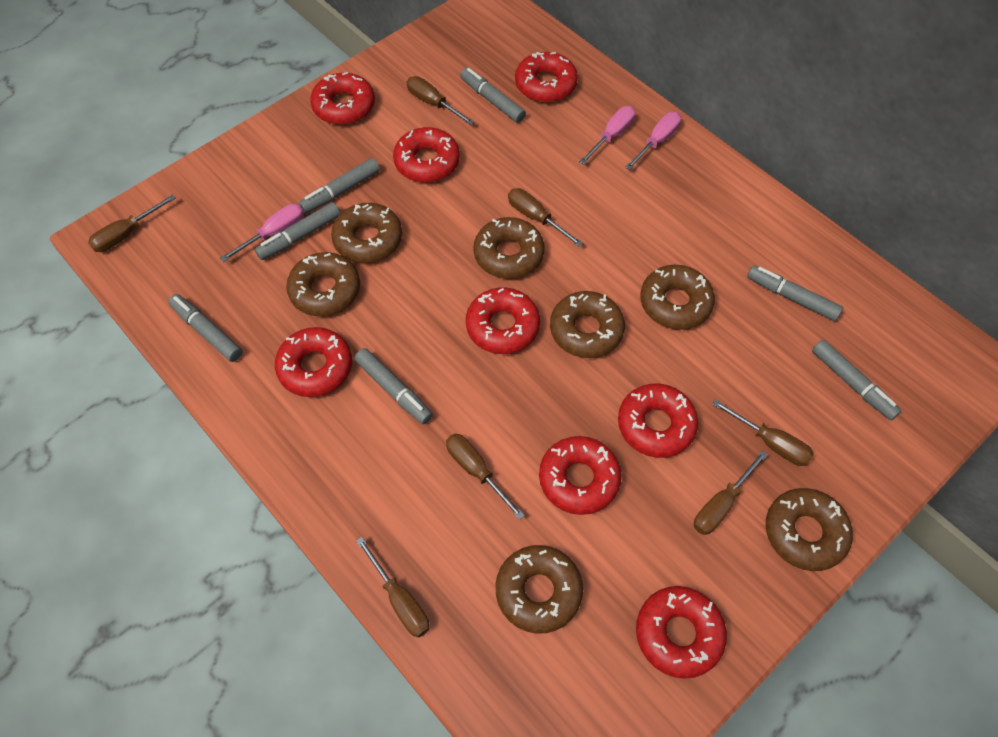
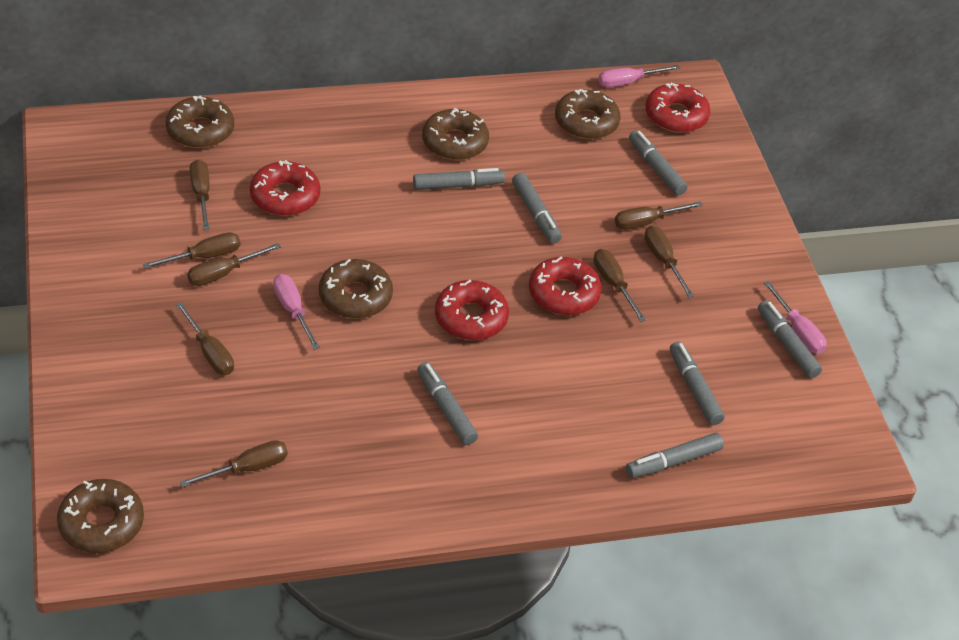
brown donut: 7 -> 5
brown screwdriver: 7 -> 8
red donut: 8 -> 4

